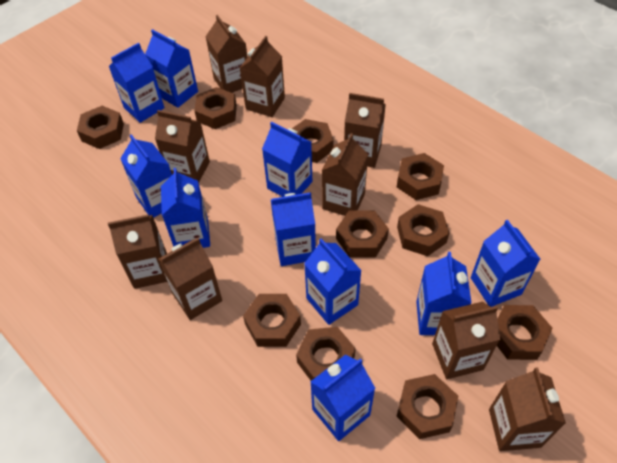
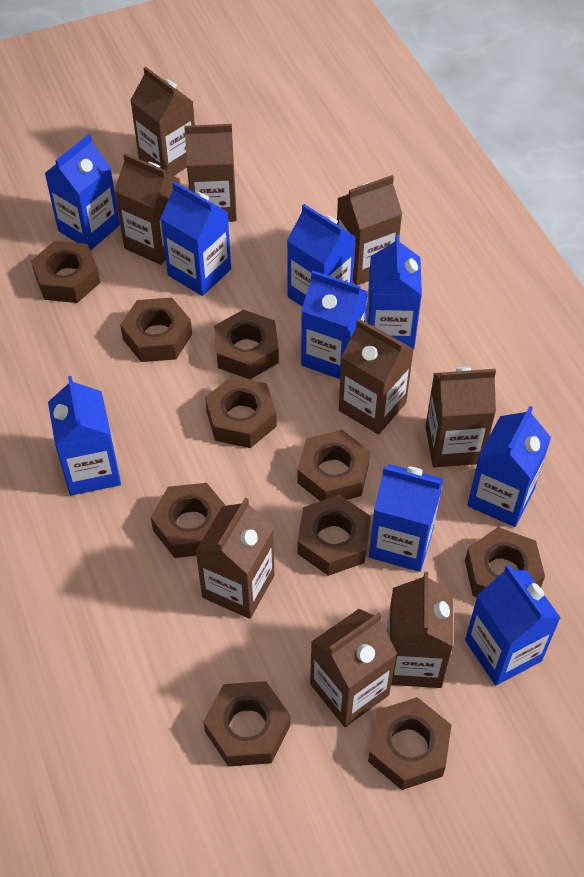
blue carton: 10 -> 9

